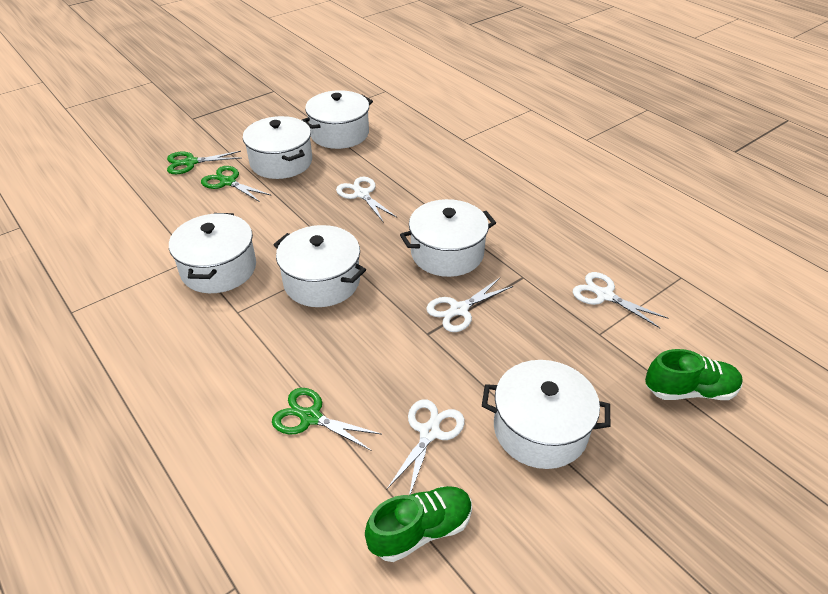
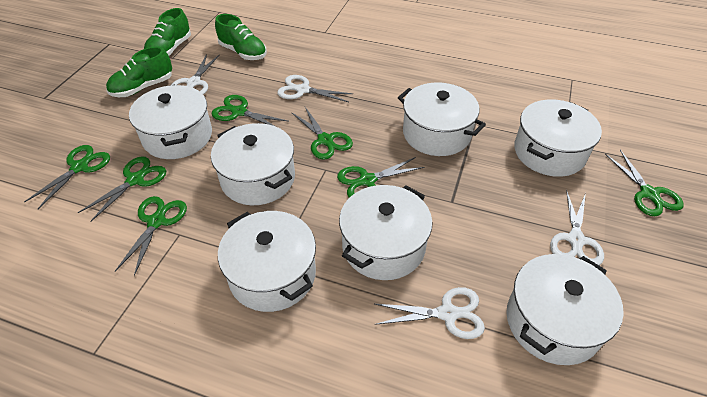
green scissors: 3 -> 7
green shoe: 2 -> 3
white pot: 6 -> 7

